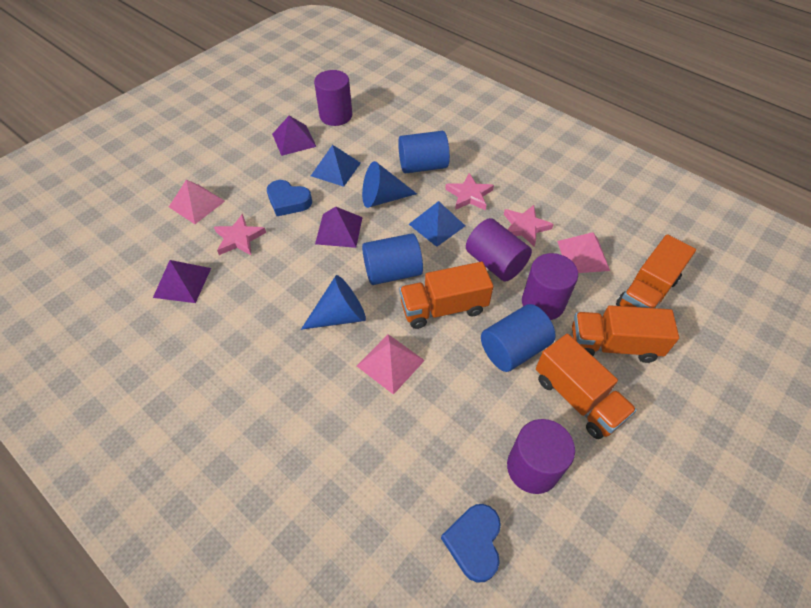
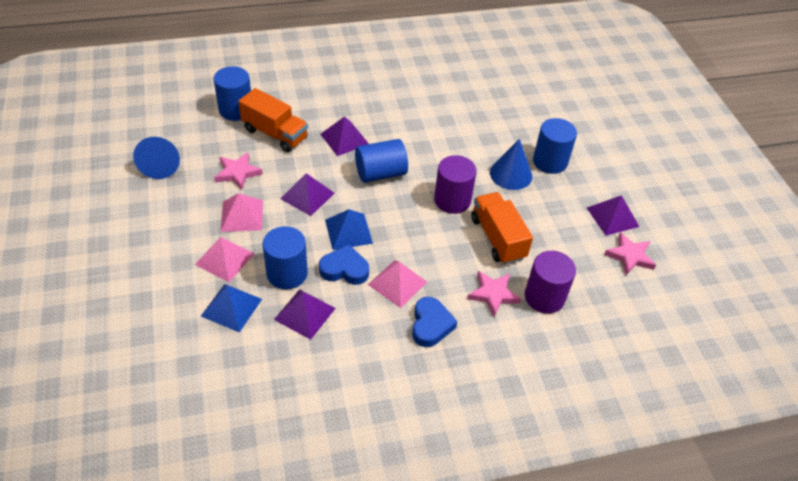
blue cylinder: 3 -> 4
orange truck: 4 -> 2
purple cylinder: 4 -> 2
purple pyramid: 3 -> 4

